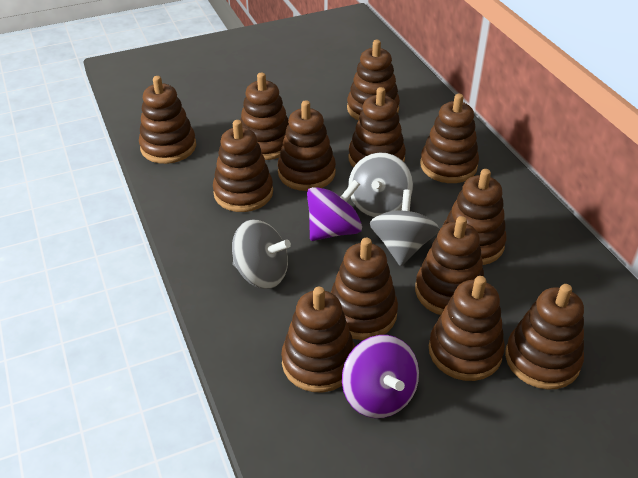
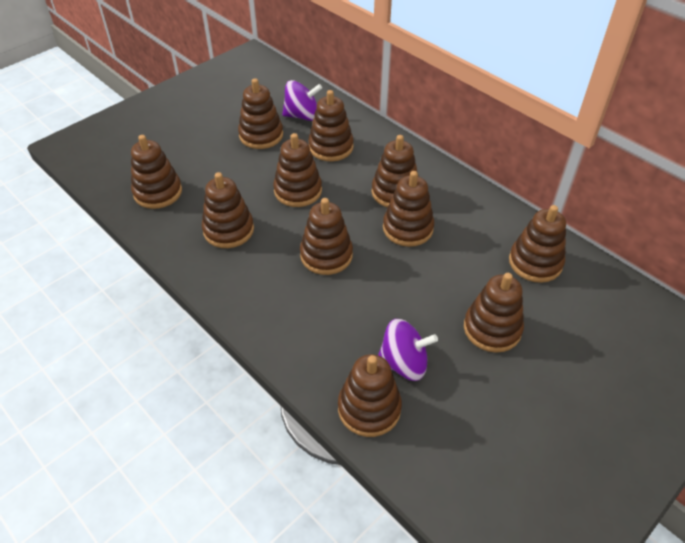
brown stacking toy: 13 -> 11
grey spinning top: 3 -> 0

